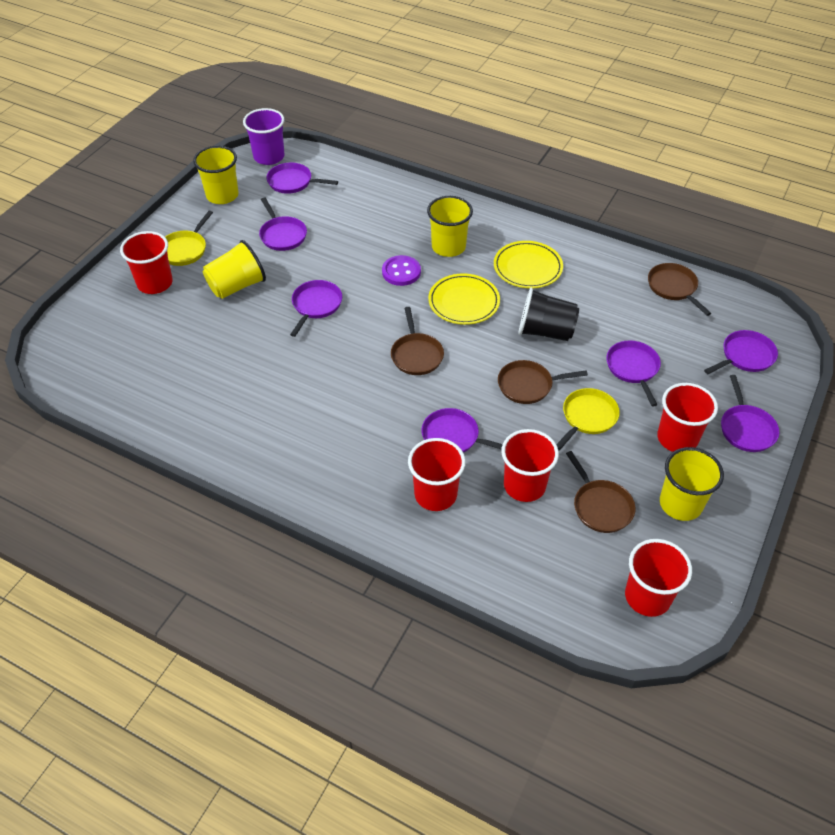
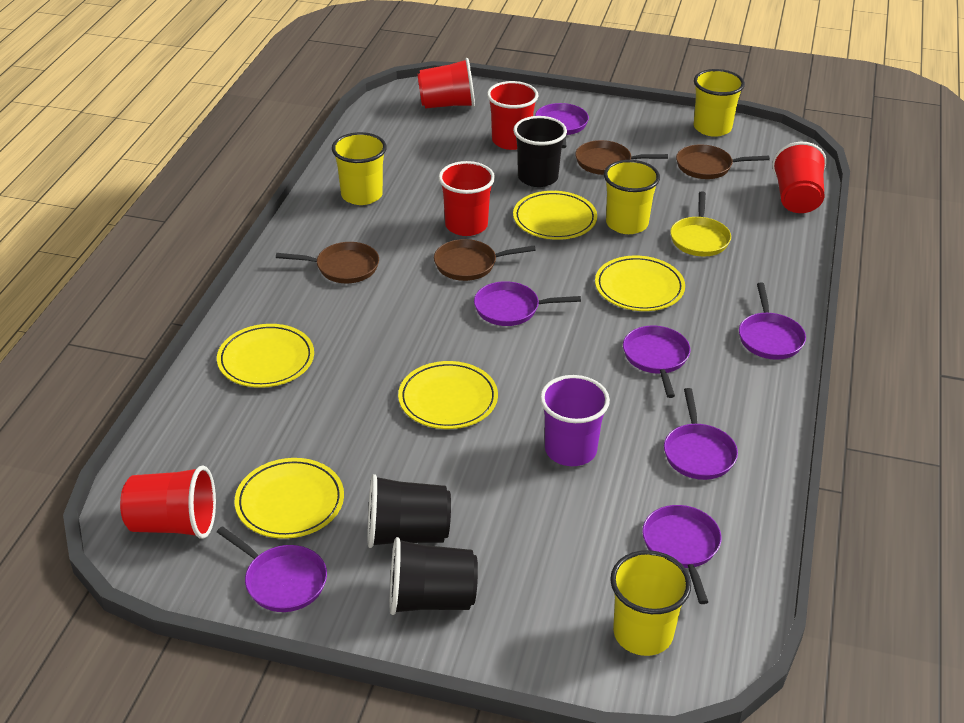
black cup: 1 -> 3
purple button: 1 -> 0
yellow pan: 2 -> 1
yellow plate: 2 -> 5

